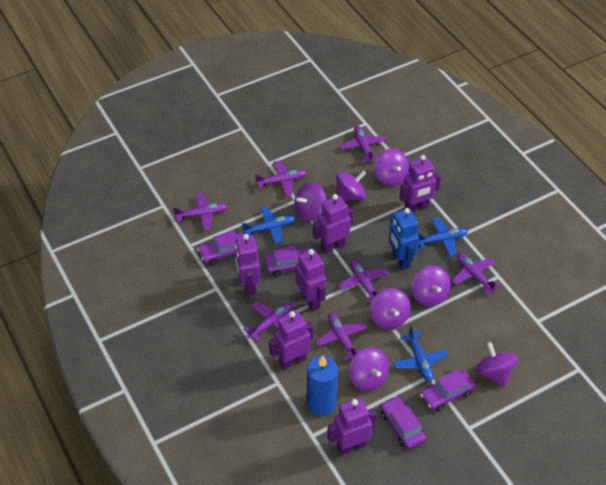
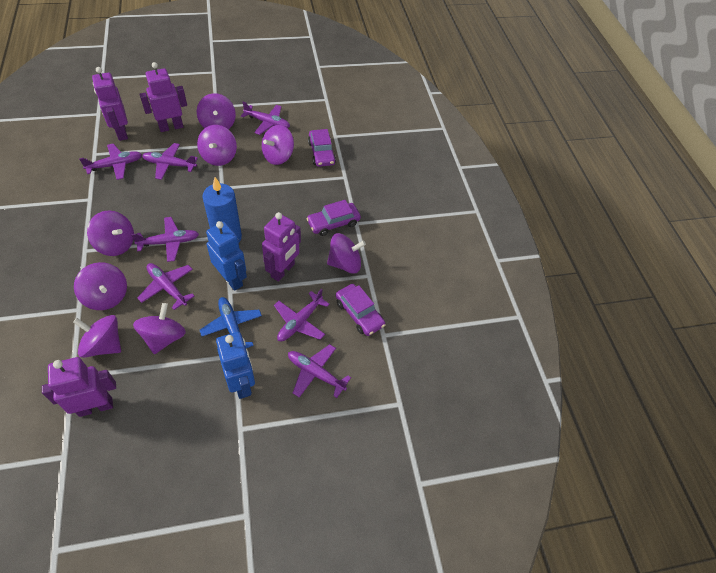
blue plane: 3 -> 1
blue robot: 1 -> 2
purple car: 4 -> 3
purple robot: 6 -> 4
purple spinning top: 7 -> 8

